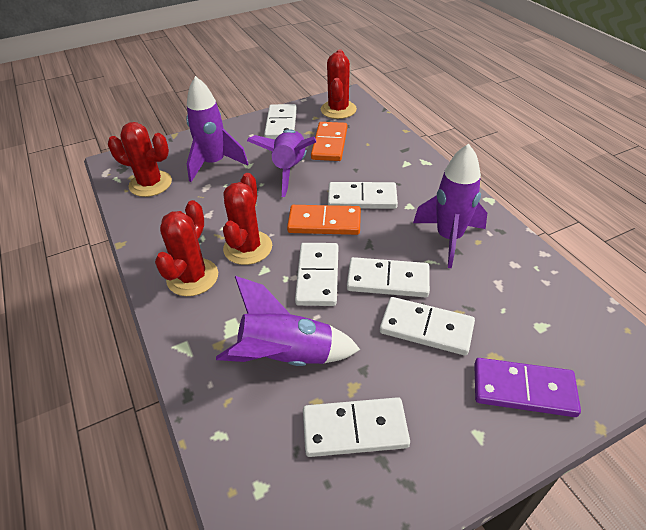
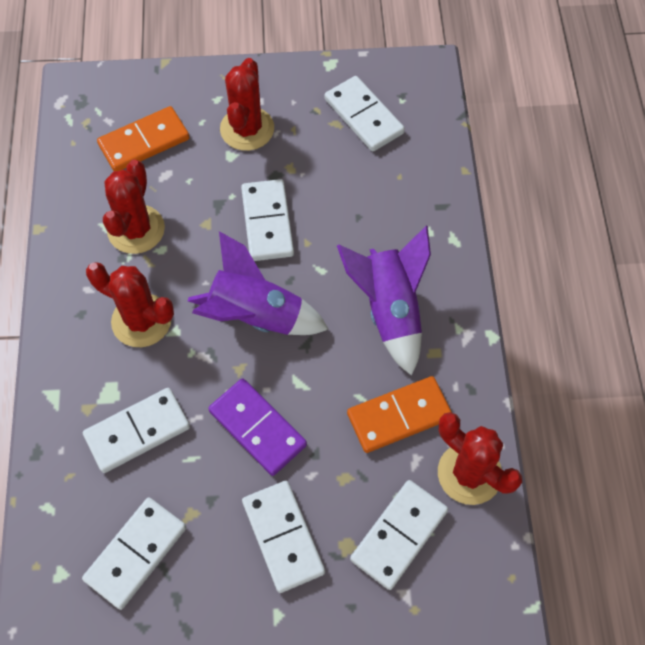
purple rocket: 4 -> 2

